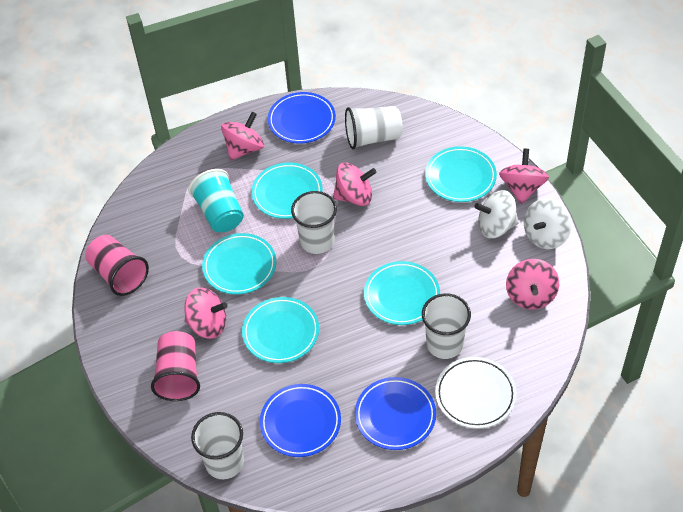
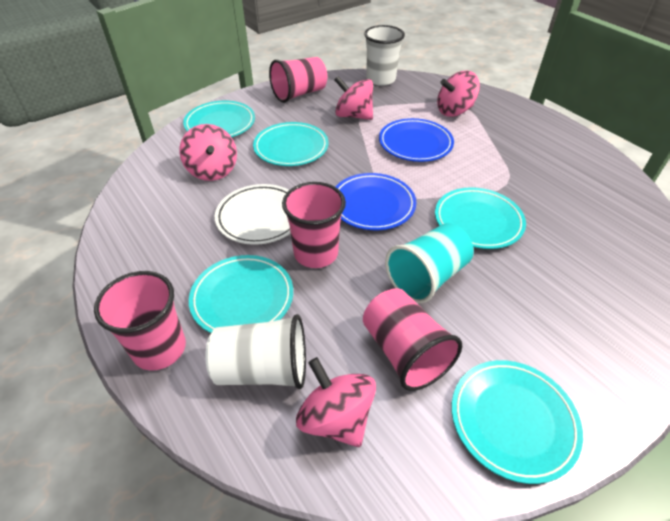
blue plate: 3 -> 2
pink cup: 2 -> 4
pink spinning top: 5 -> 4
white cup: 4 -> 2
white spinning top: 2 -> 0

